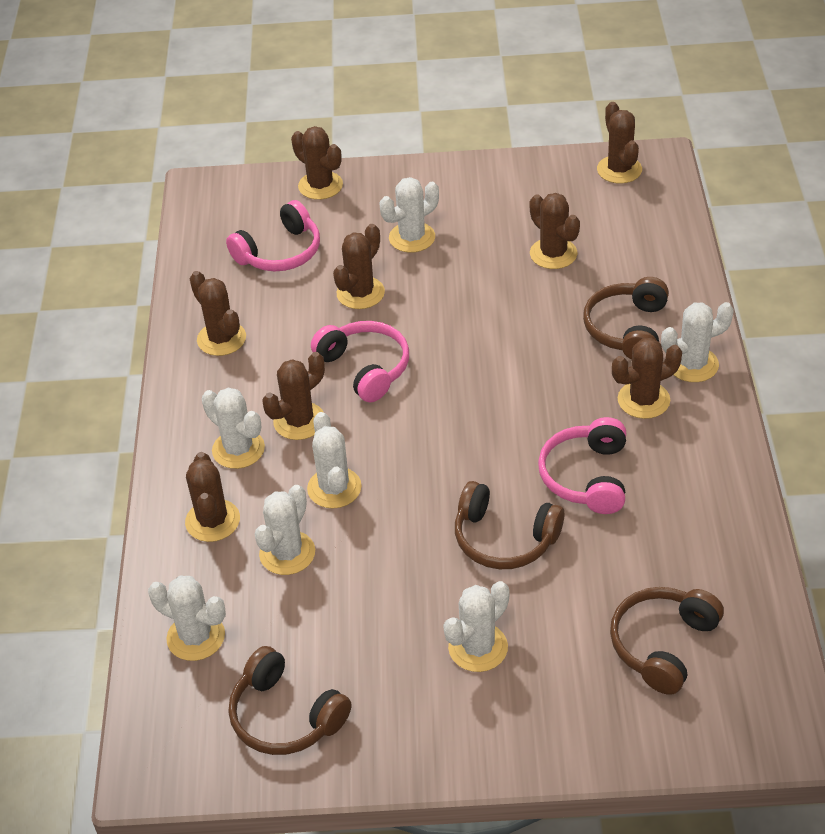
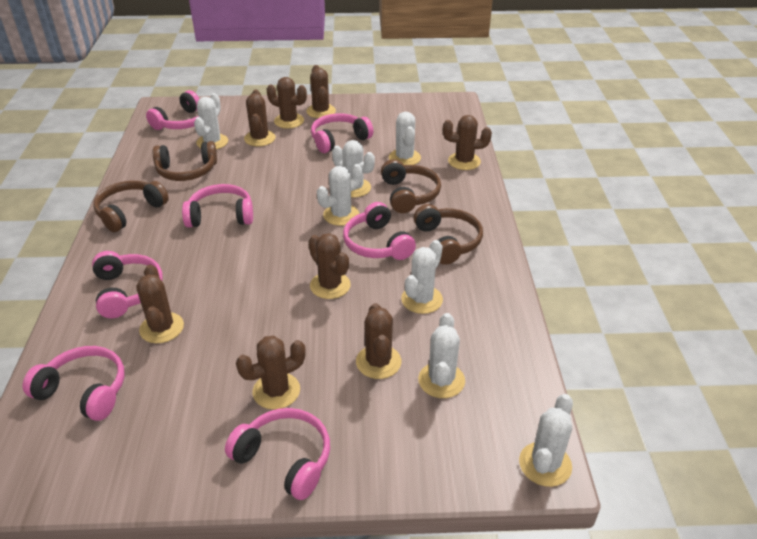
pink headphones: 3 -> 7

